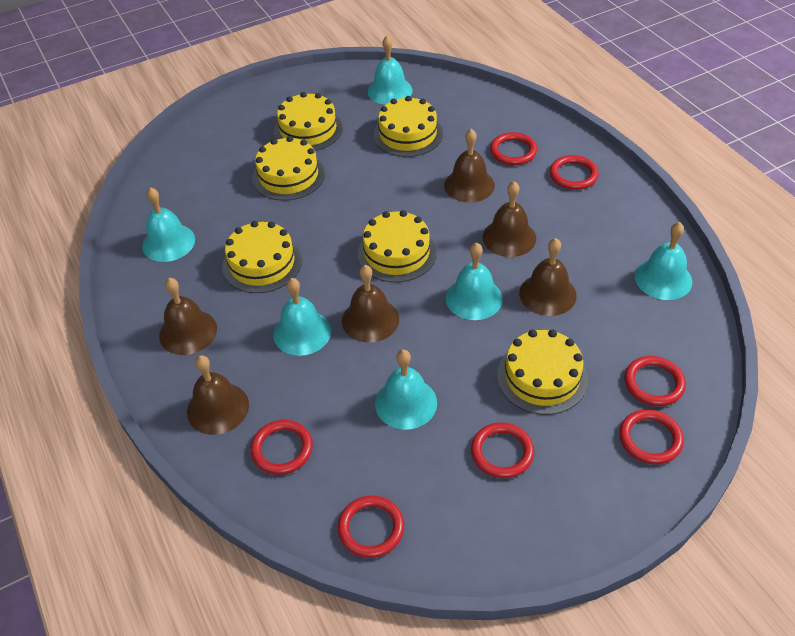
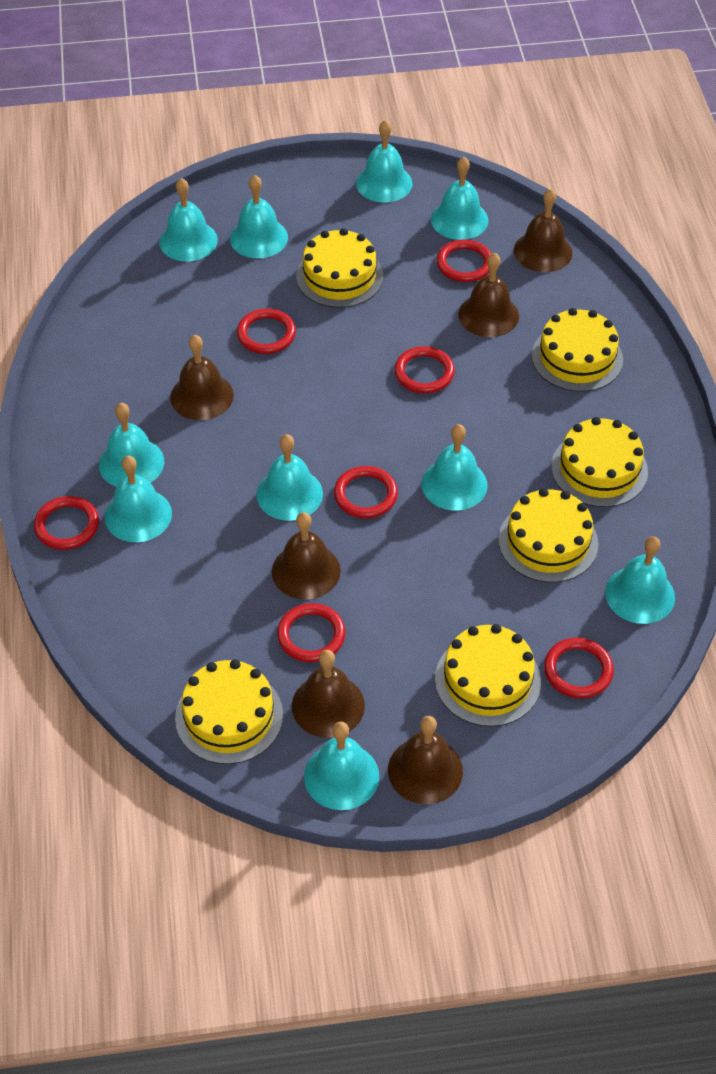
turquoise bell: 6 -> 10

